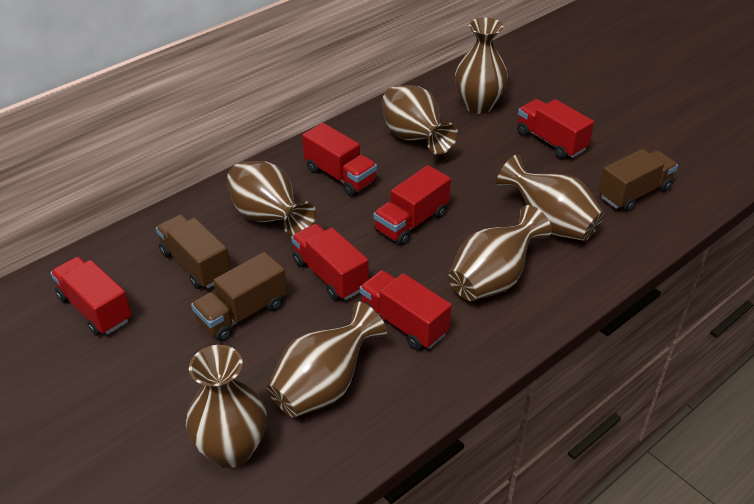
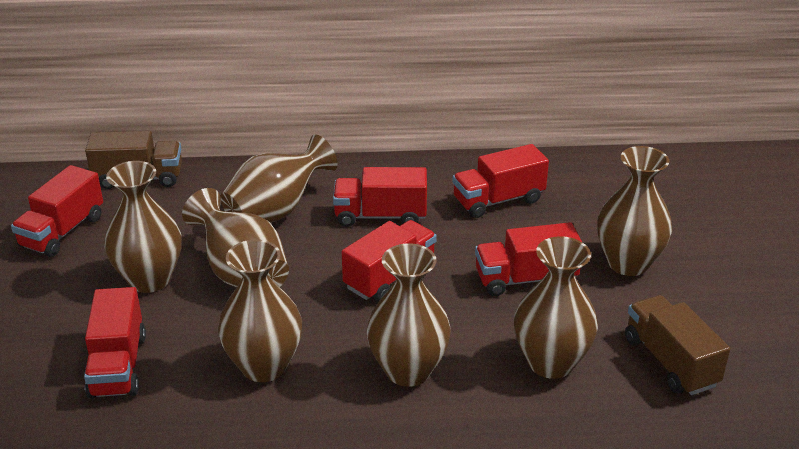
brown truck: 3 -> 2

